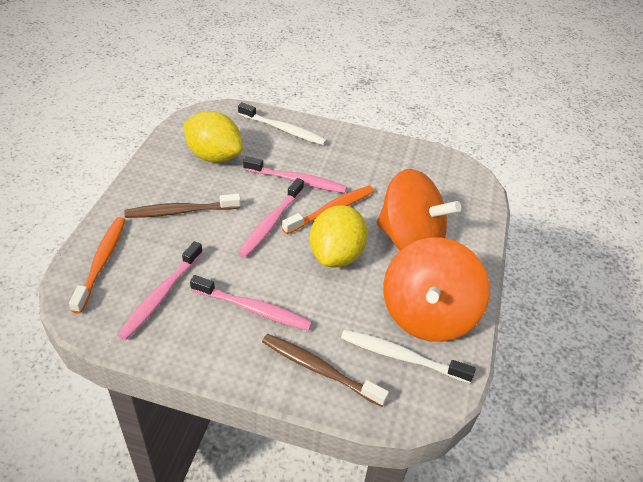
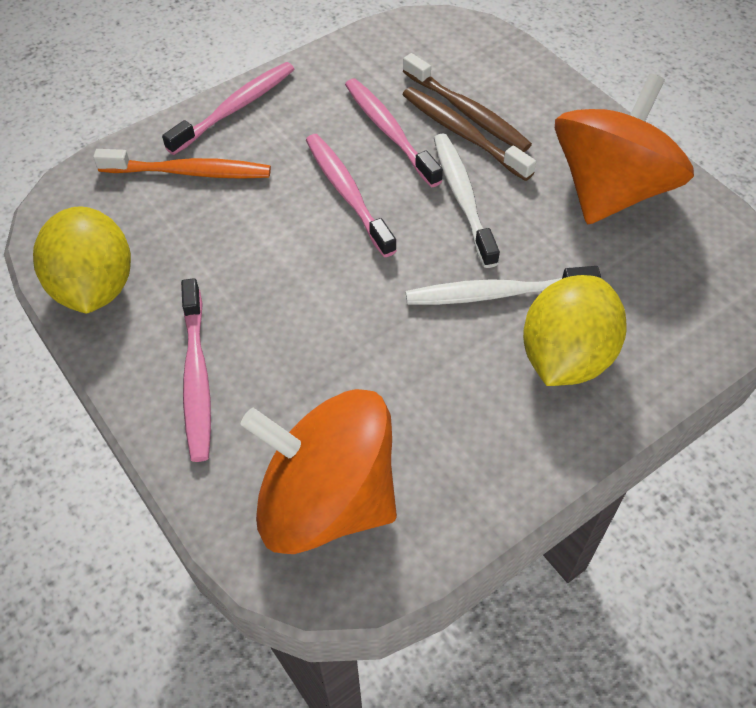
orange toothbrush: 2 -> 1

